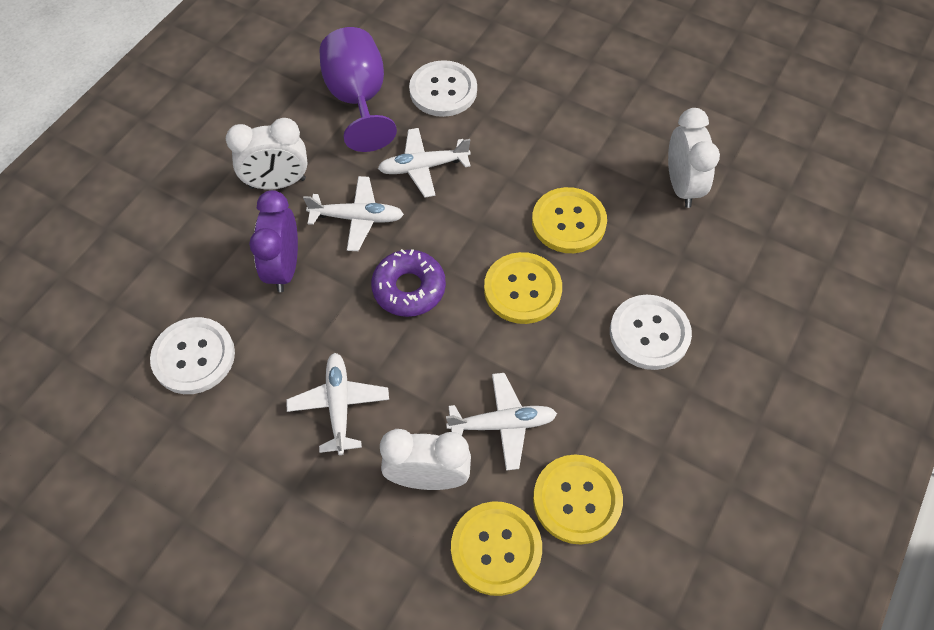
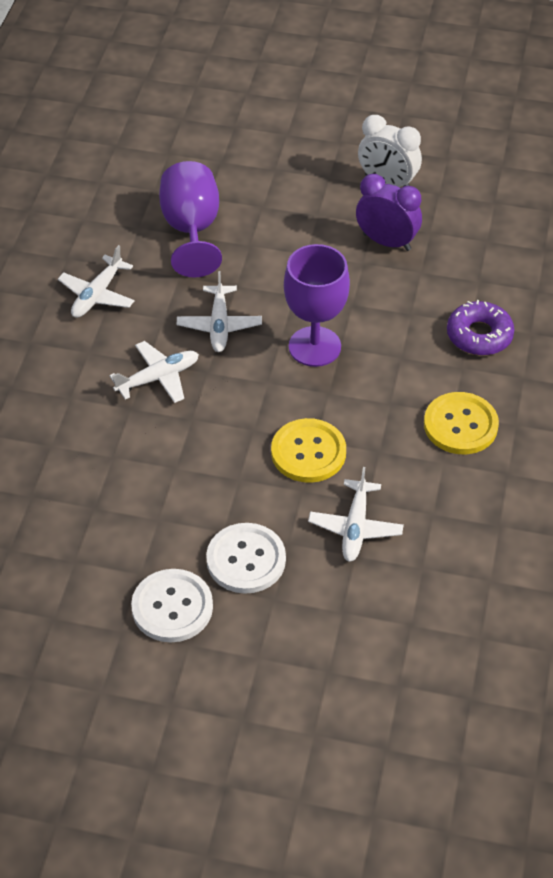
purple goblet: 1 -> 2
white button: 3 -> 2
white clock: 3 -> 1
yellow button: 4 -> 2

